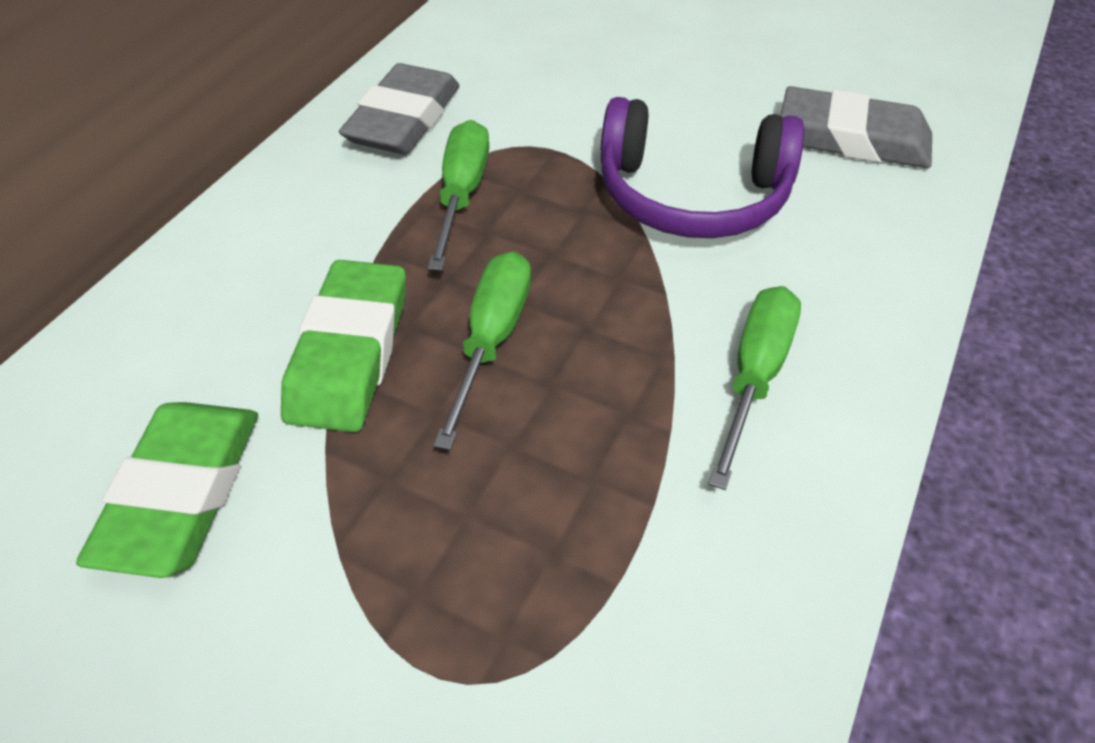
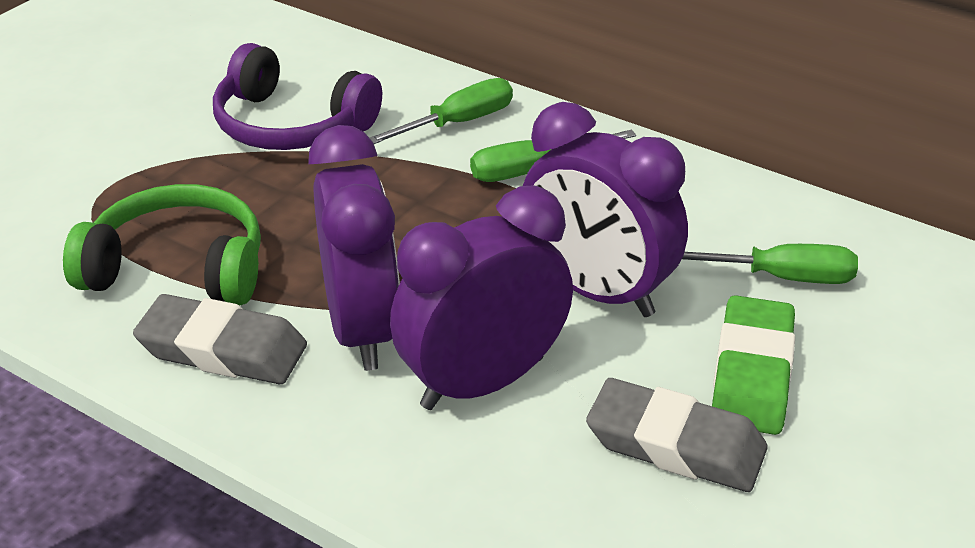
green eraser: 2 -> 1
green headphones: 0 -> 1
purple clock: 0 -> 3

